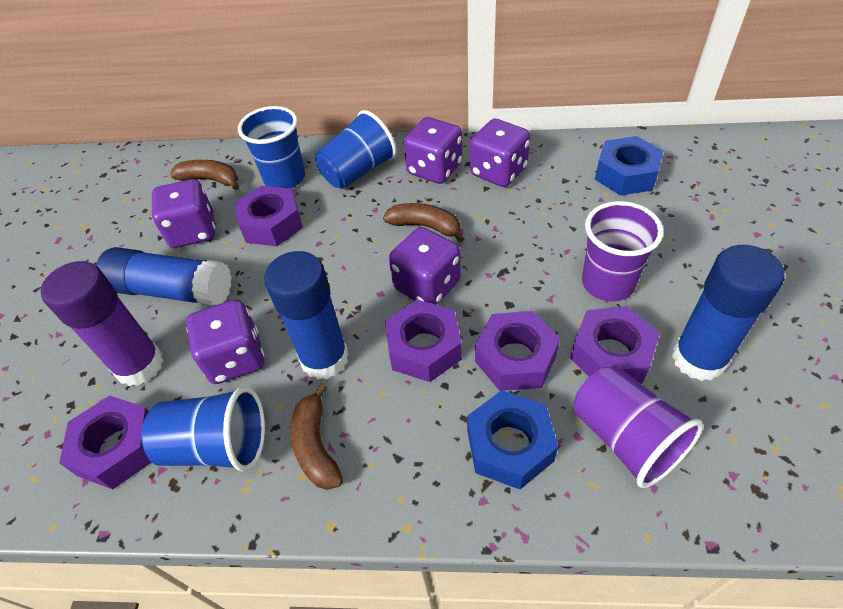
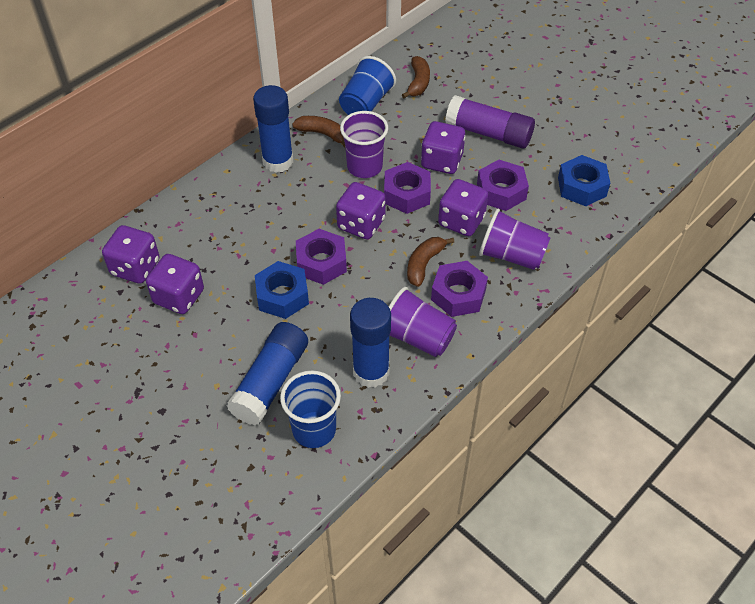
blue cup: 3 -> 2
purple cup: 2 -> 3
purple nut: 5 -> 4

